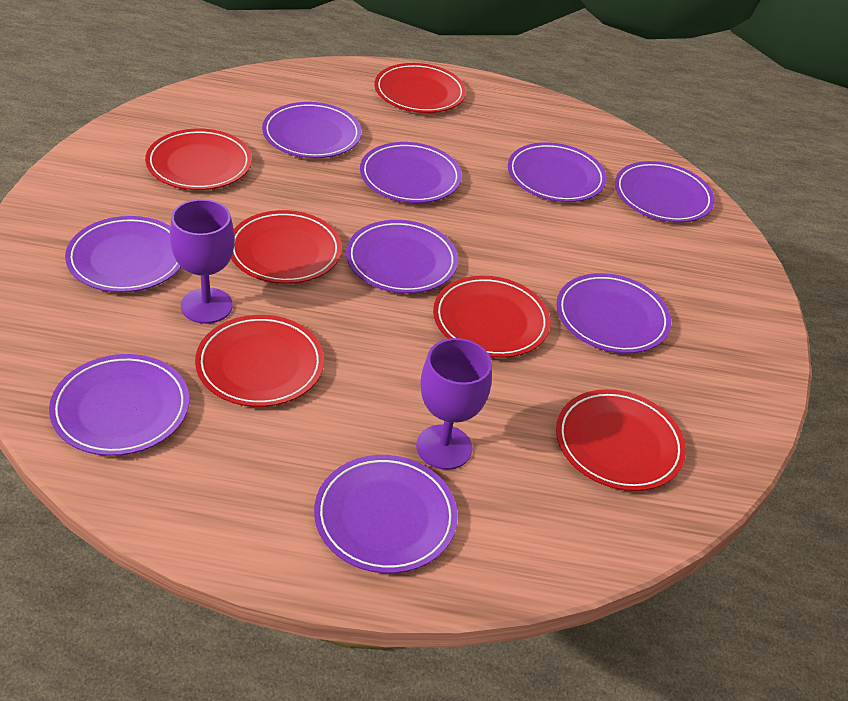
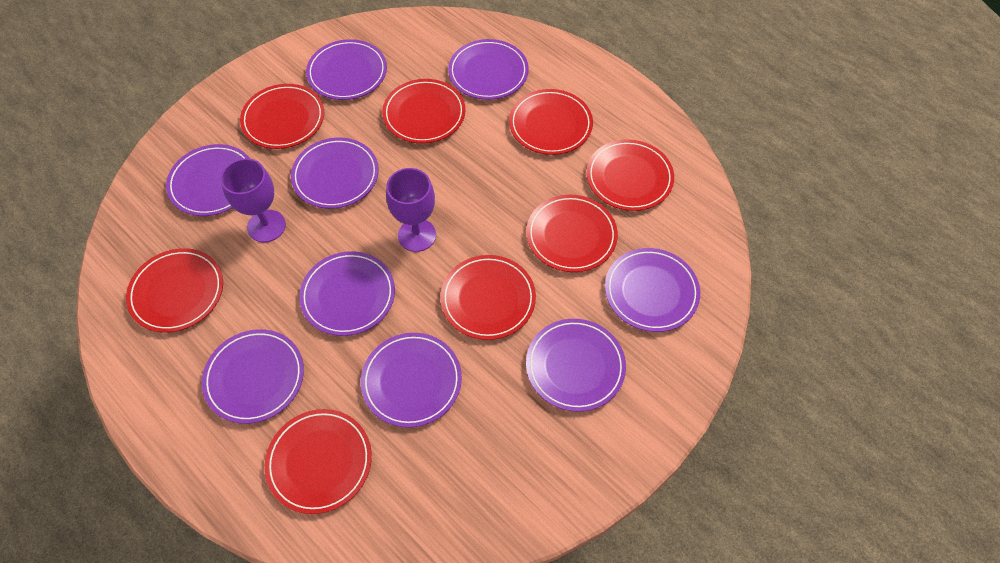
red plate: 6 -> 8

